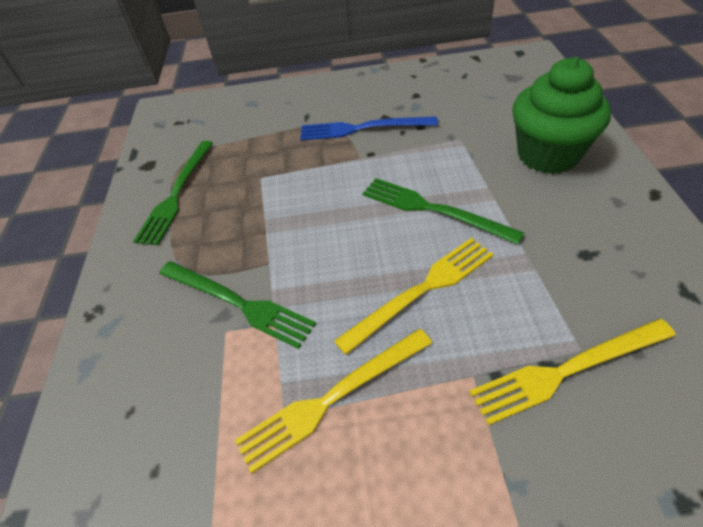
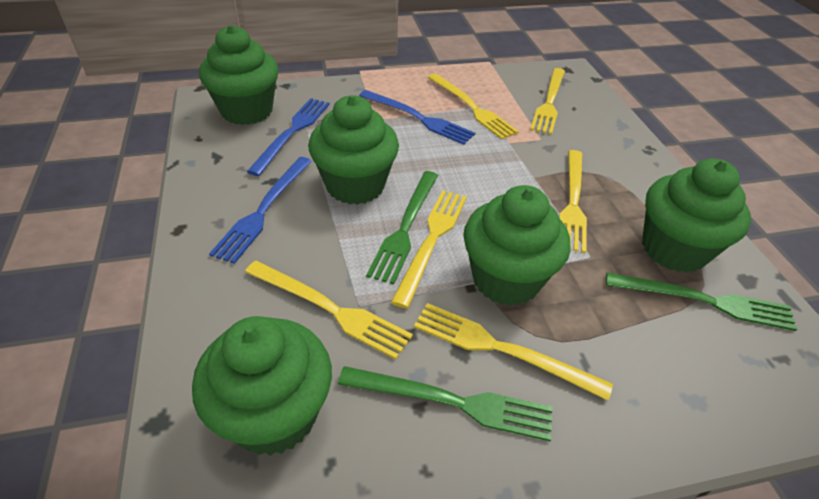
blue fork: 1 -> 3
green cupcake: 1 -> 5
yellow fork: 3 -> 6

